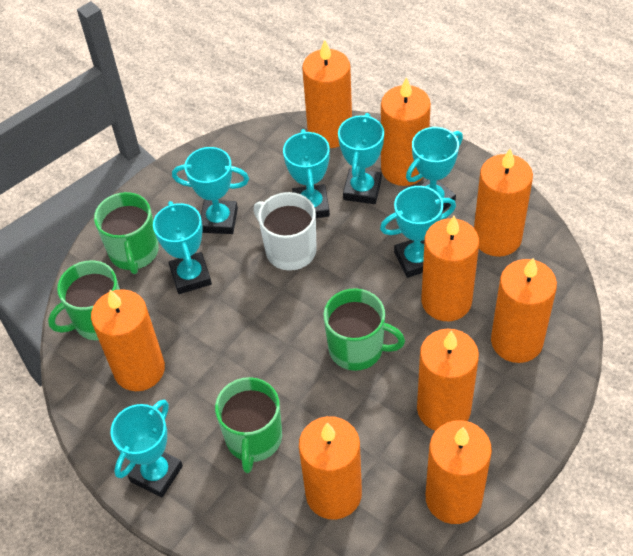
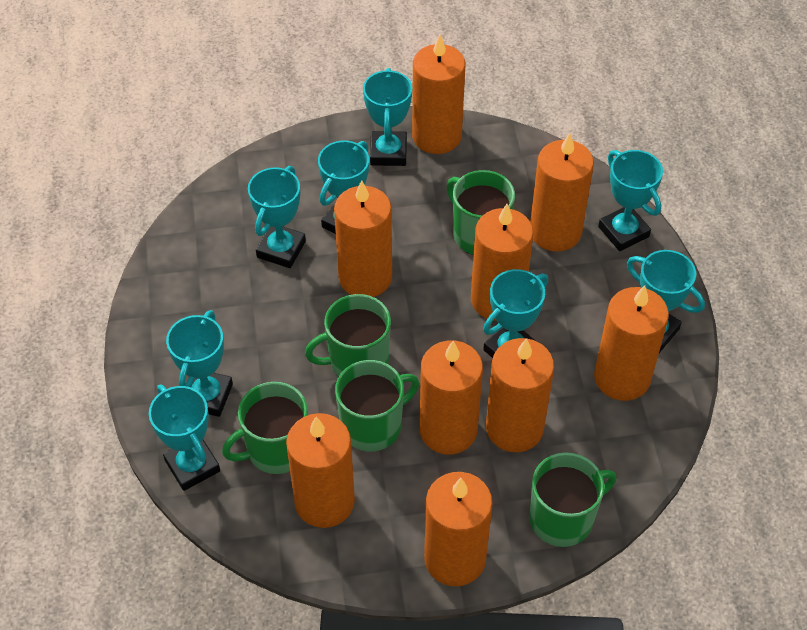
green mug: 4 -> 5
turquoise trophy: 7 -> 8
white mug: 1 -> 0

